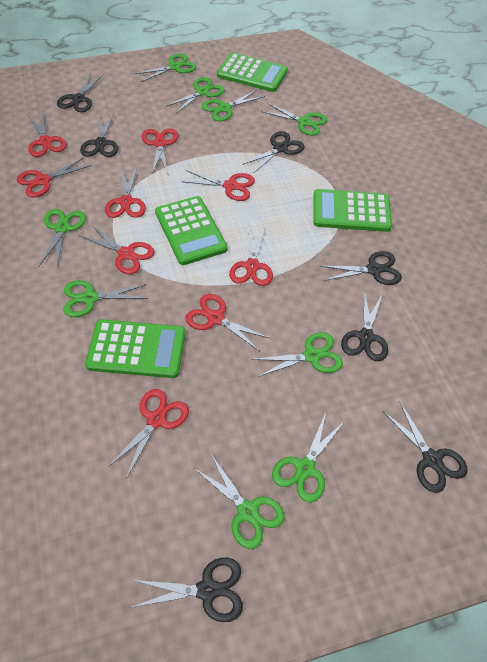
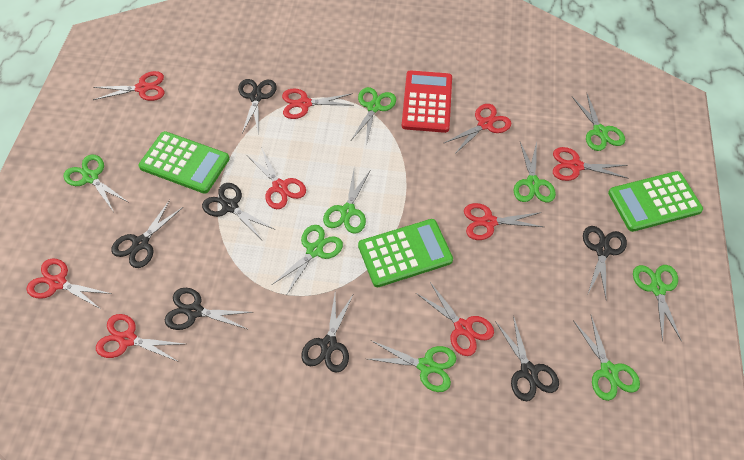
green calculator: 4 -> 3
red calculator: 0 -> 1

